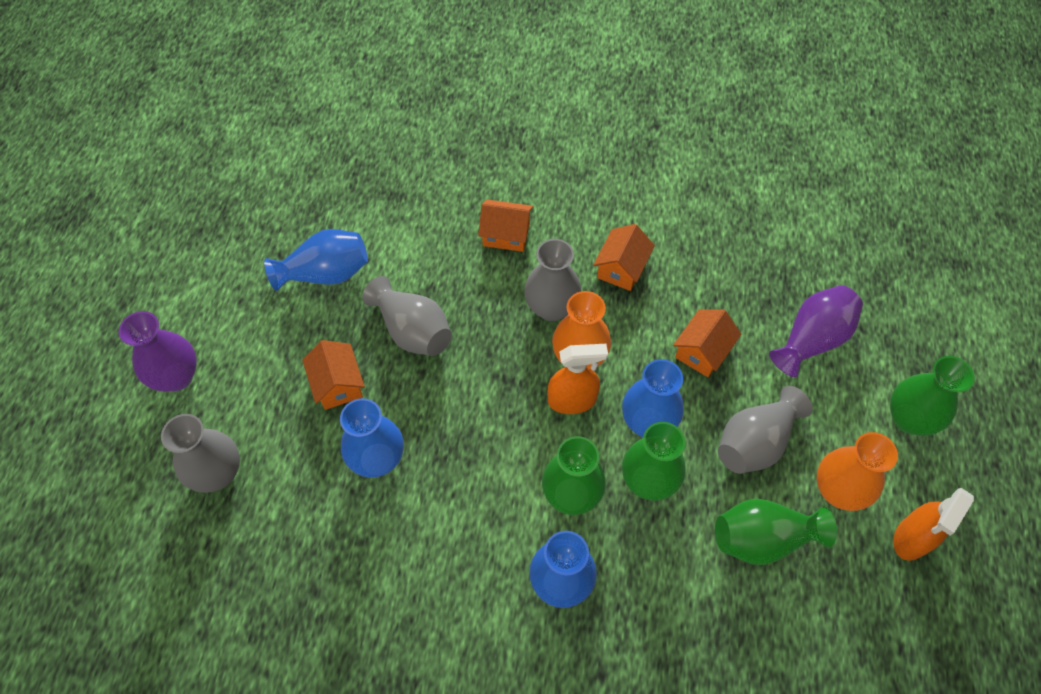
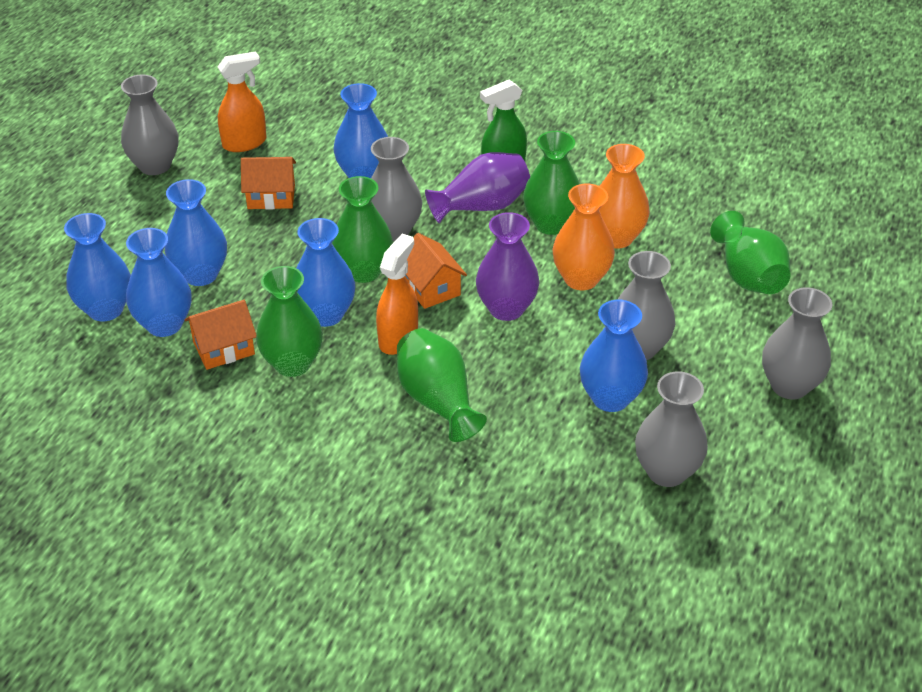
blue vase: 4 -> 6
green spray bottle: 0 -> 1
green vase: 4 -> 5
grey vase: 4 -> 5
orange house: 4 -> 3

